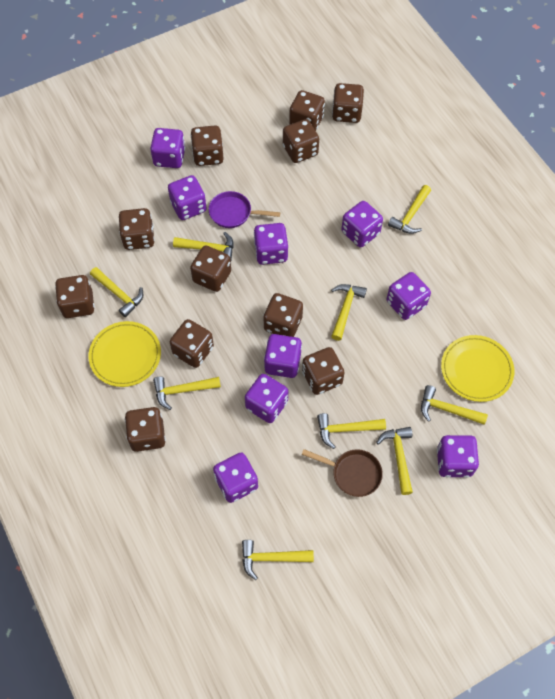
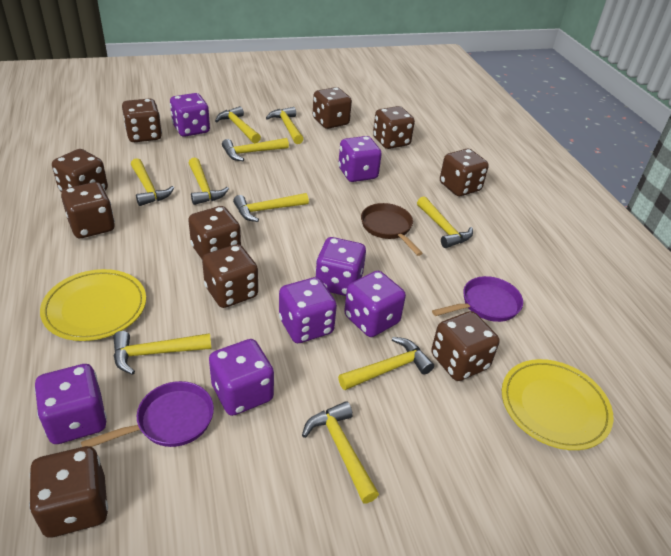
brown dice: 11 -> 10
purple dice: 9 -> 7
purple pan: 1 -> 2
yellow hammer: 9 -> 10

